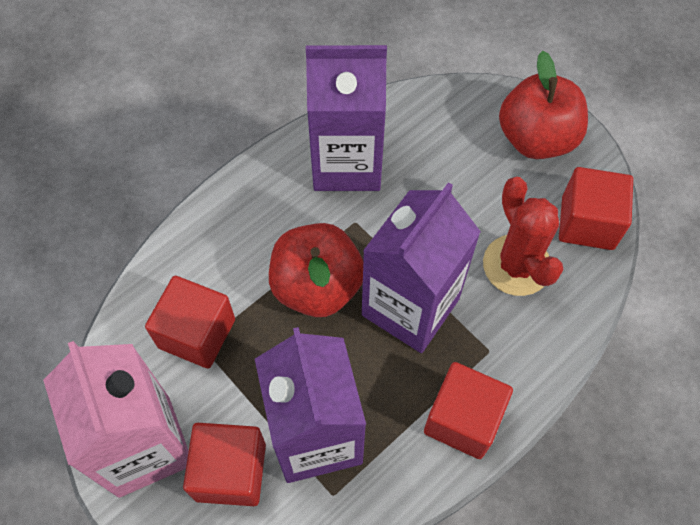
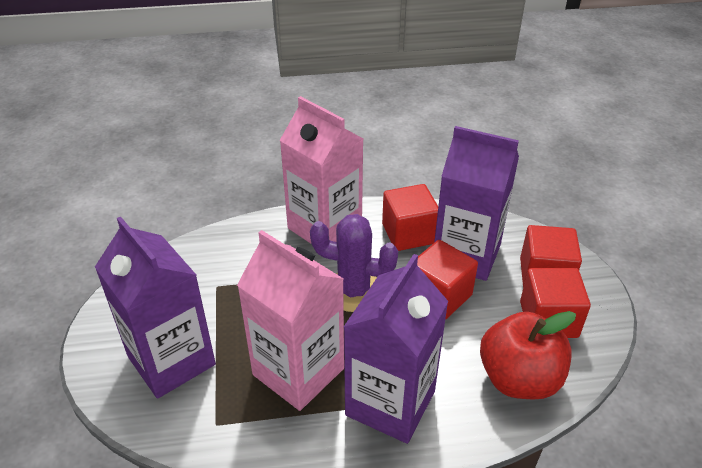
pink carton: 1 -> 2
purple cactus: 0 -> 1
red apple: 2 -> 1
red cactus: 1 -> 0

